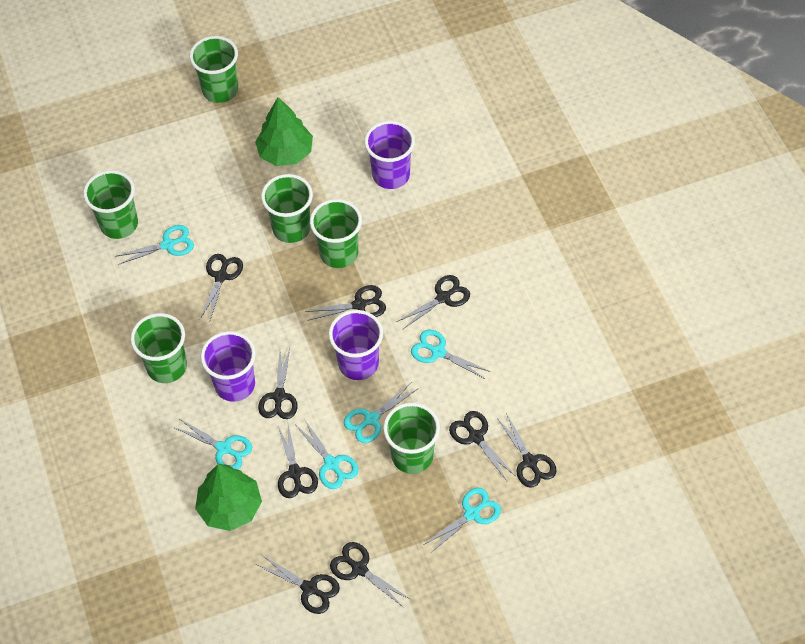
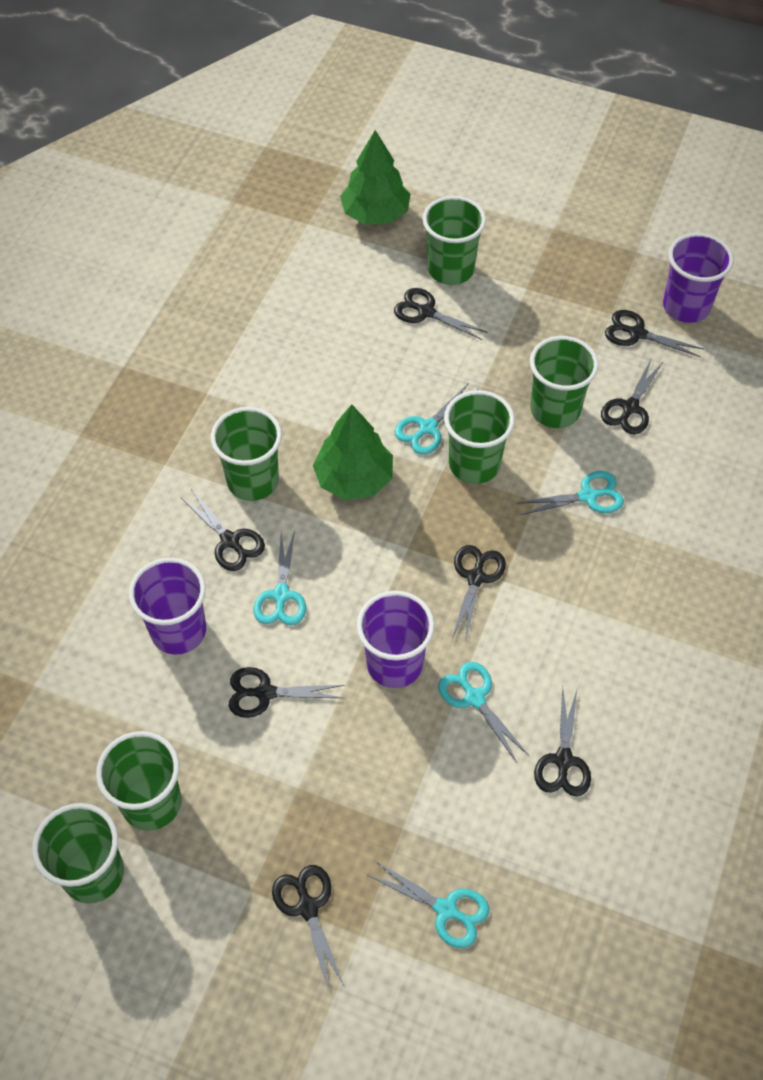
black scissors: 9 -> 8
turquoise scissors: 6 -> 5

